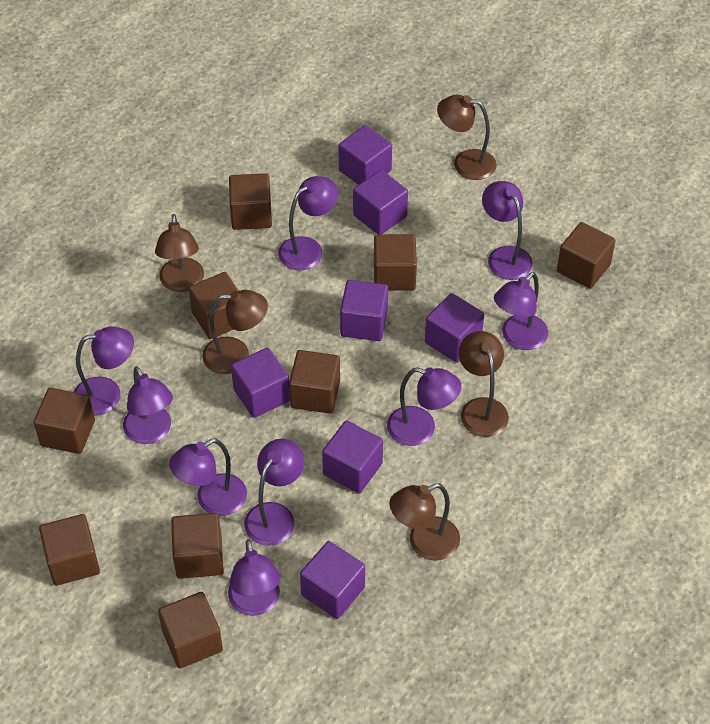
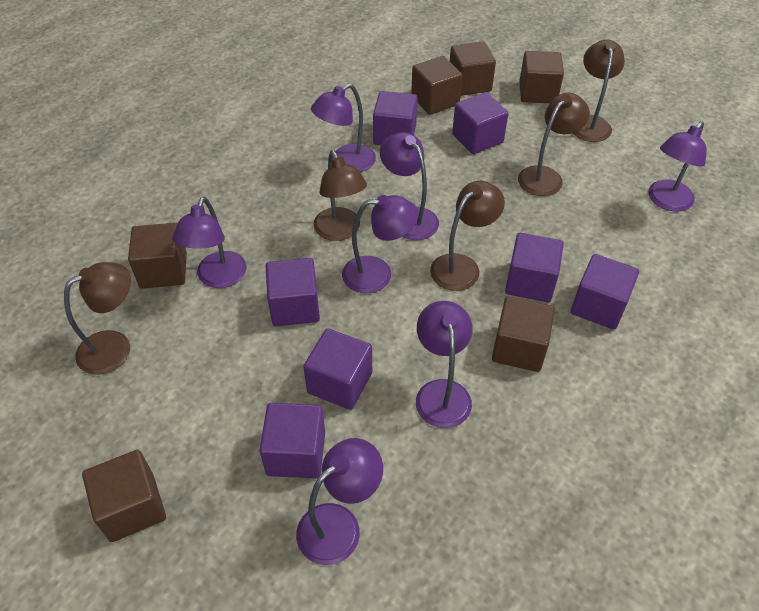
brown cube: 9 -> 6
purple lamp: 9 -> 7

